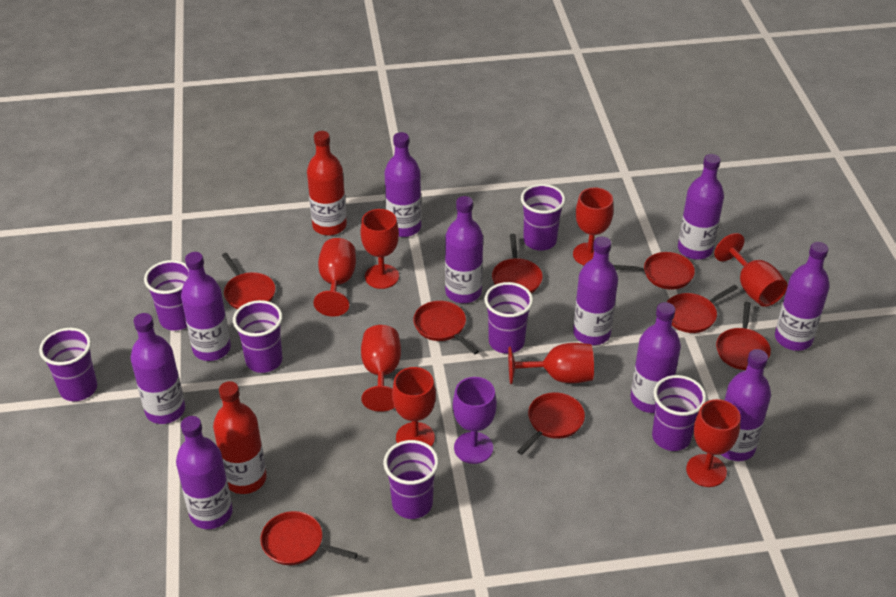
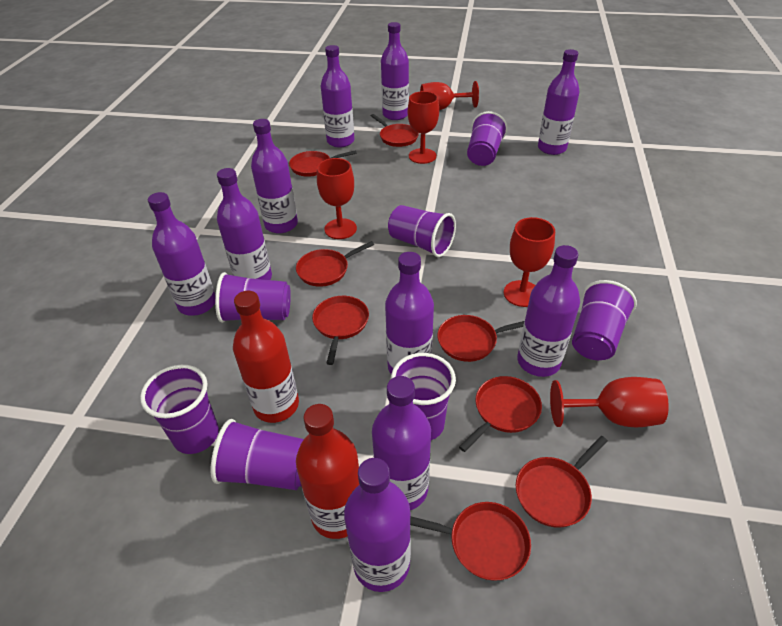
purple goblet: 1 -> 0
red goblet: 8 -> 5

